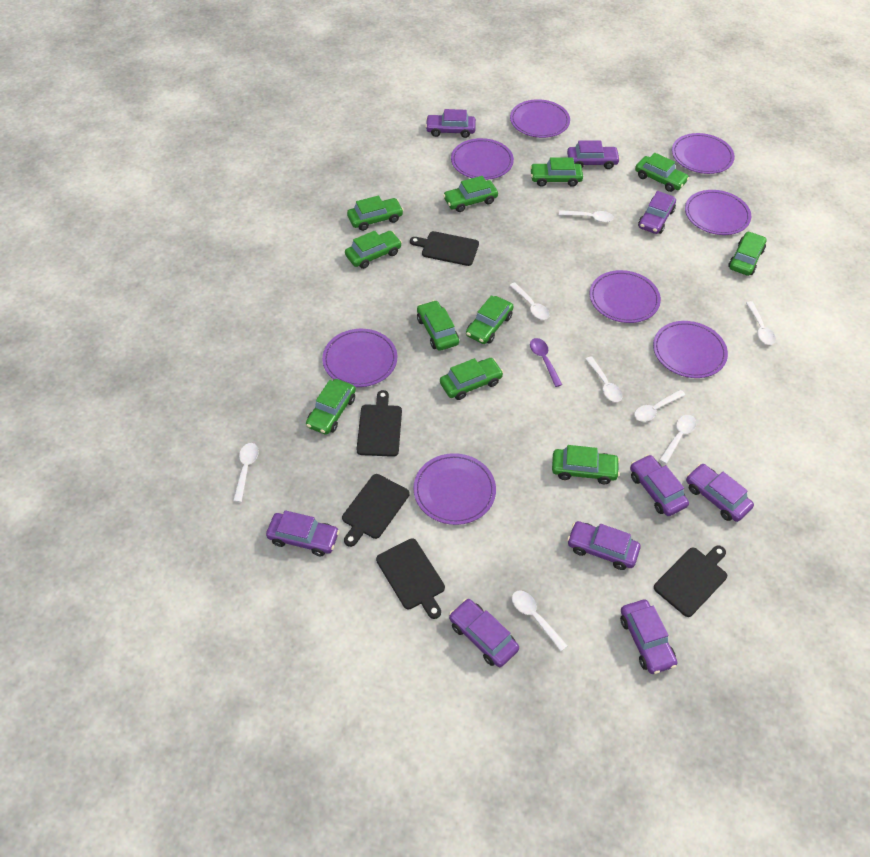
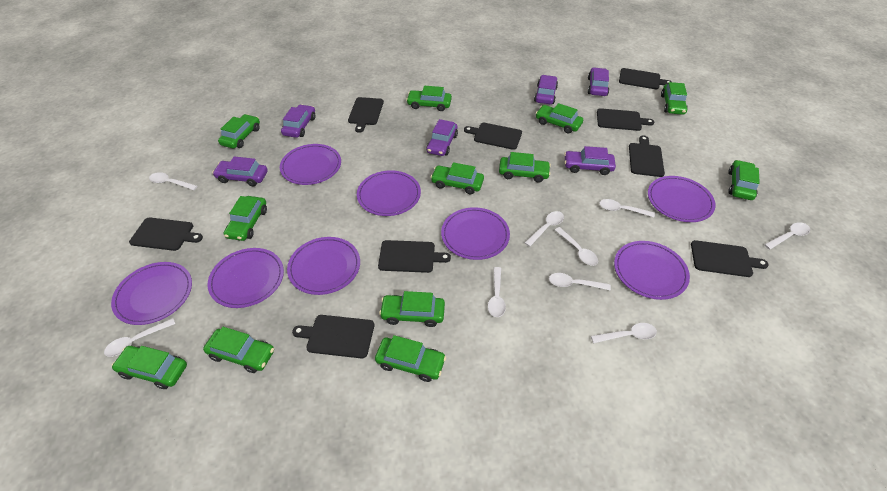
black cutting board: 5 -> 9
green car: 11 -> 12
purple car: 9 -> 6
purple spoon: 1 -> 0
white spoon: 8 -> 9

